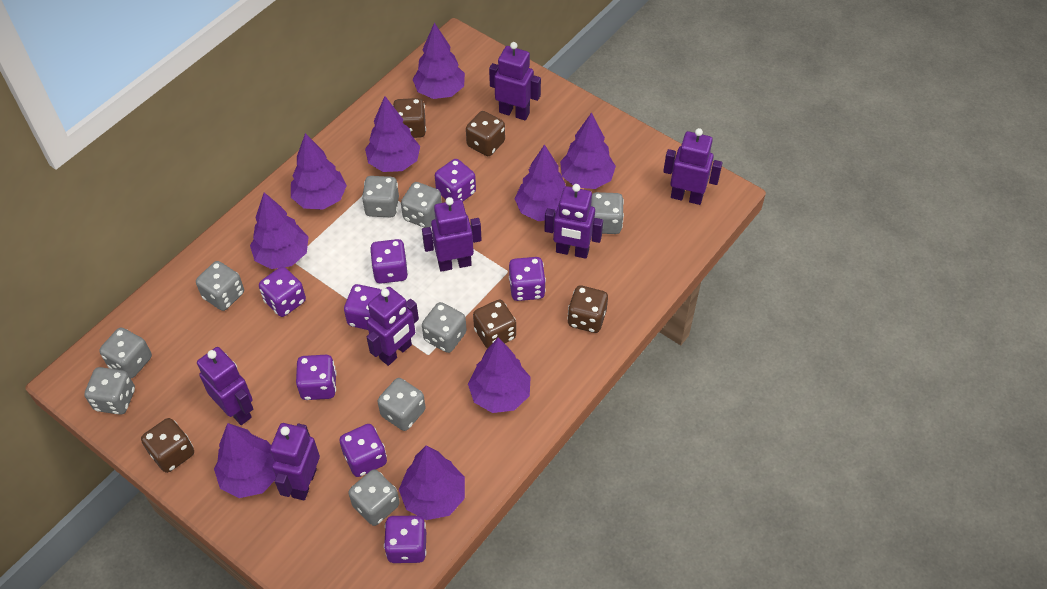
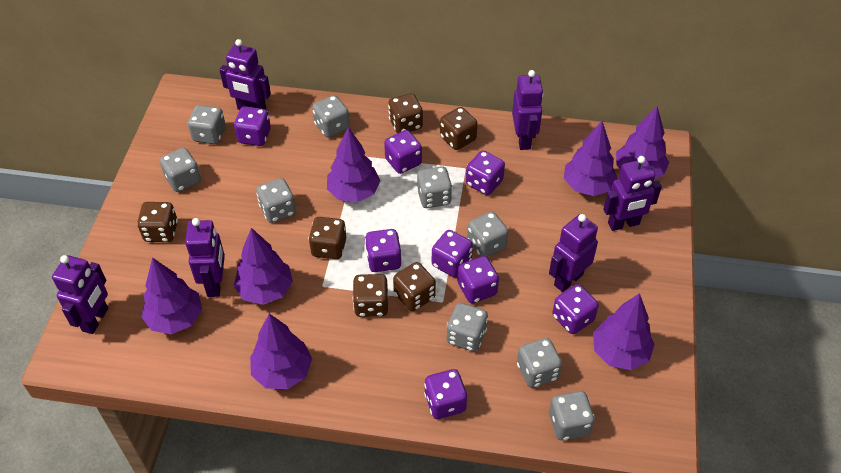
brown dice: 5 -> 6
purple robot: 7 -> 6
purple tree: 9 -> 7

